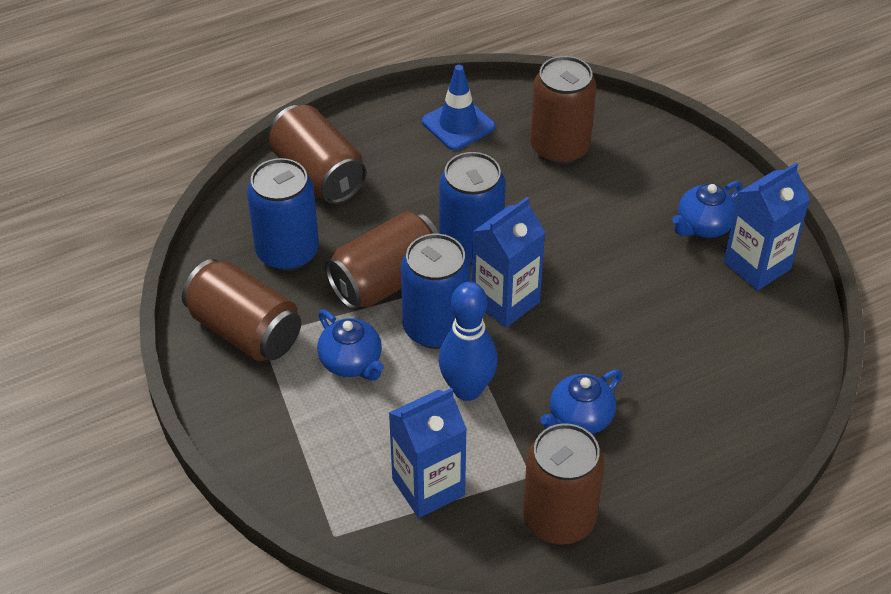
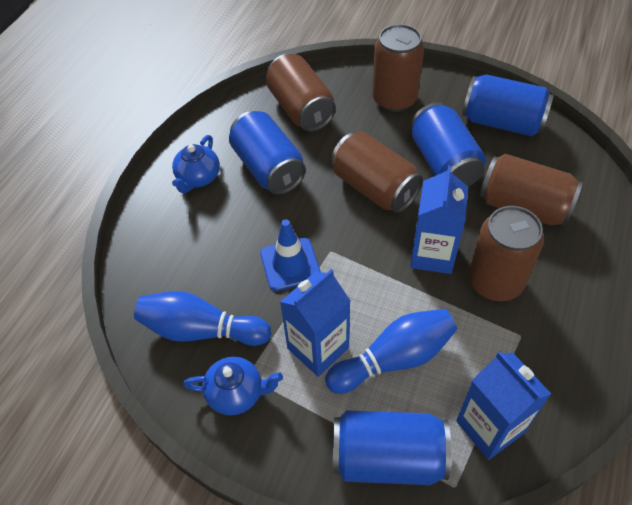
blue bowling pin: 1 -> 2
blue can: 3 -> 4
blue teapot: 3 -> 2

